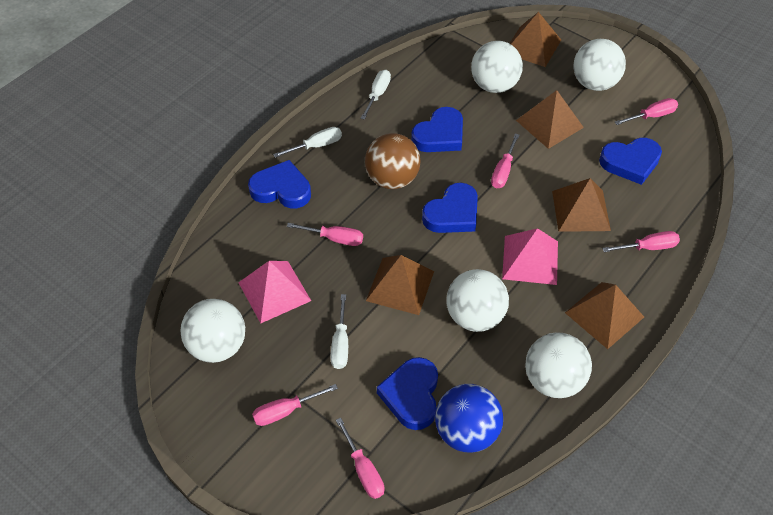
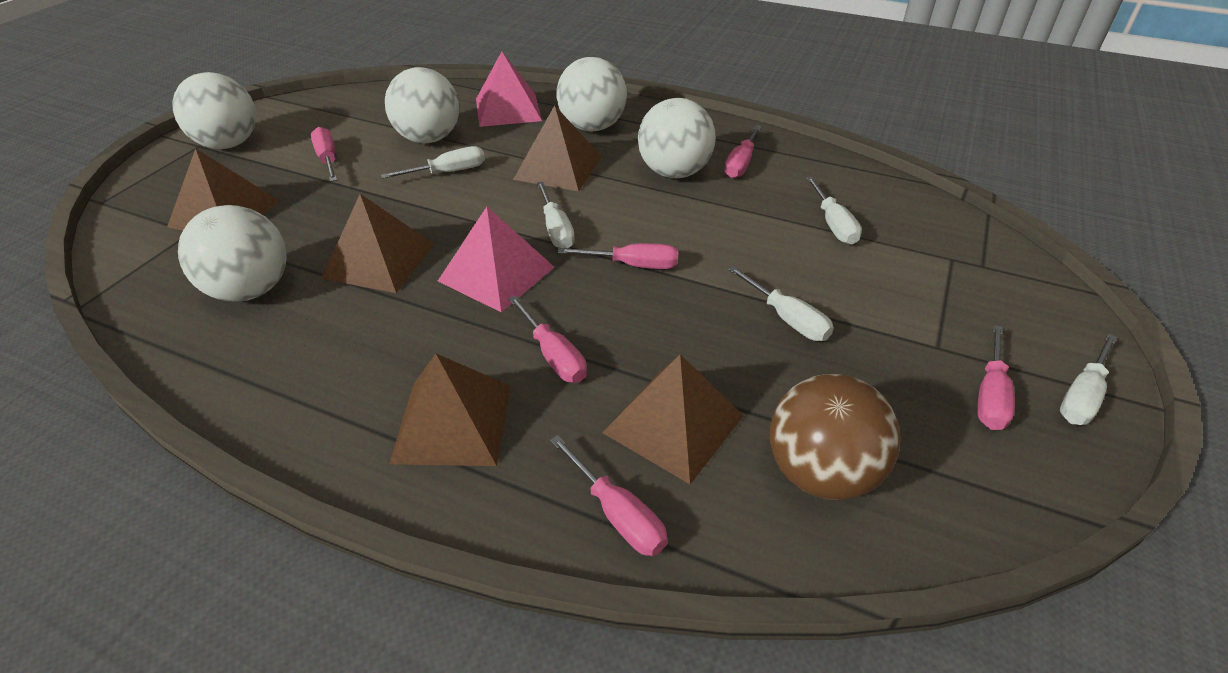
blue ball: 1 -> 0
blue heart: 5 -> 0
white screwdriver: 3 -> 5

